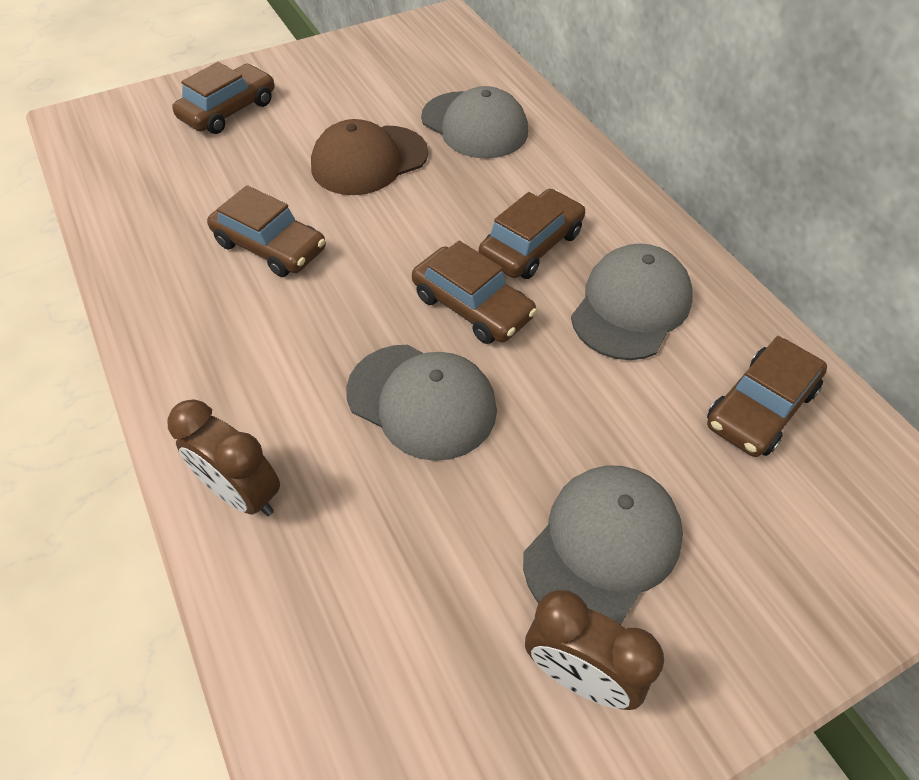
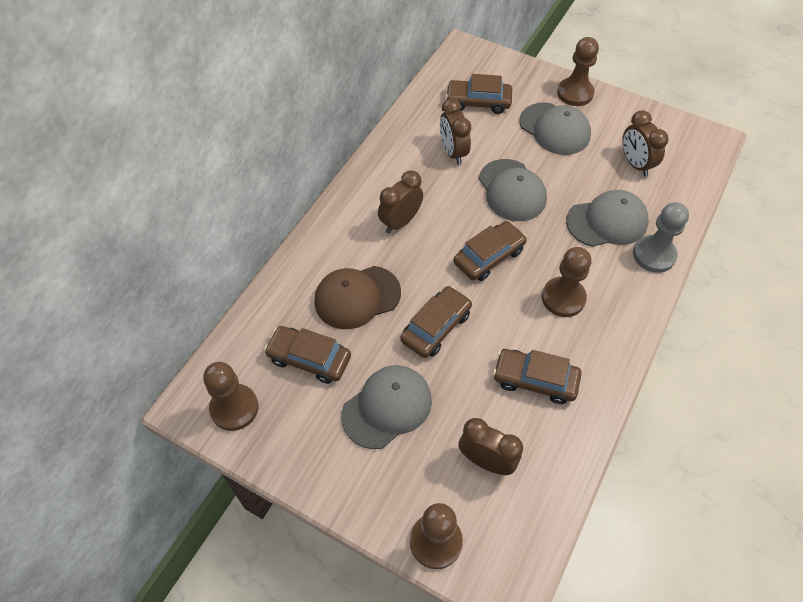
brown clock: 2 -> 4
brown pawn: 0 -> 4
grey pawn: 0 -> 1

